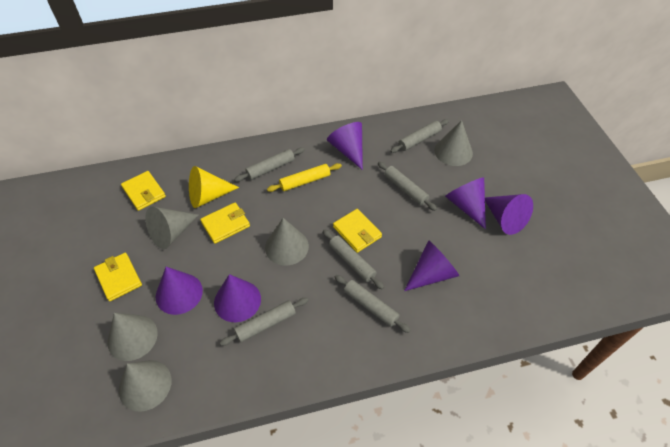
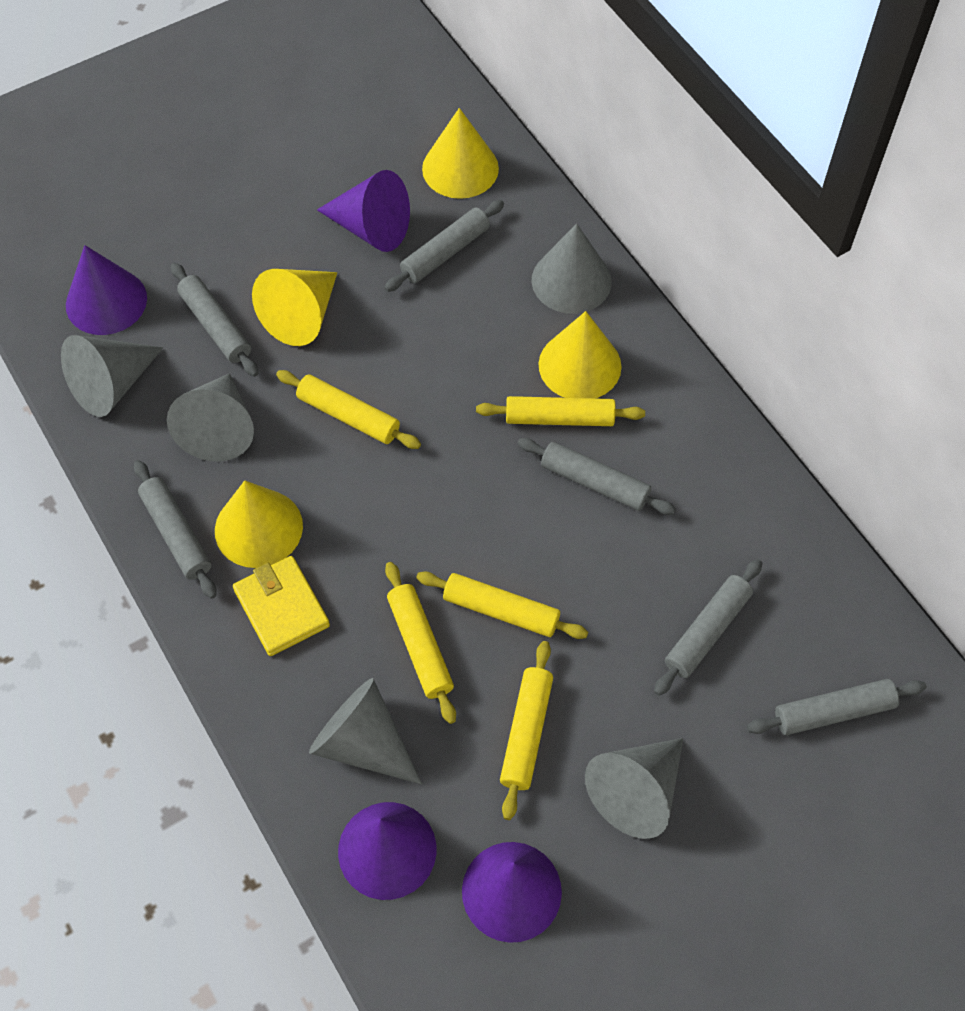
purple cone: 6 -> 4
yellow cone: 1 -> 4
yellow rolling pin: 1 -> 5
yellow wallet: 4 -> 1

